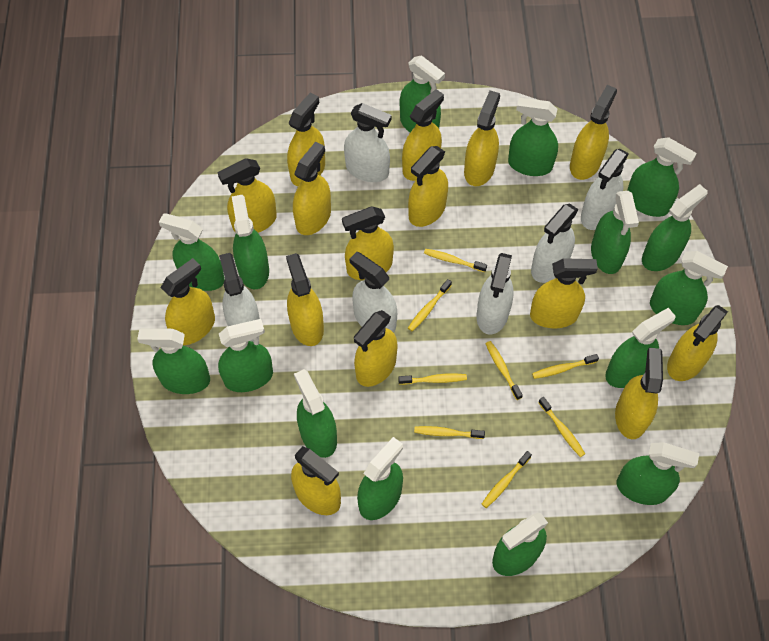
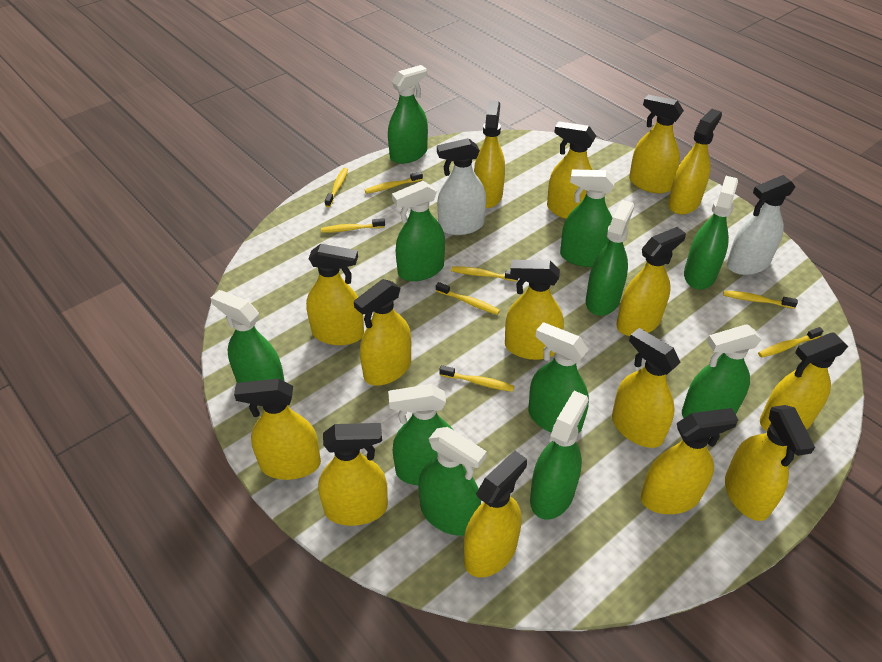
green spray bottle: 15 -> 11
white spray bottle: 6 -> 2

